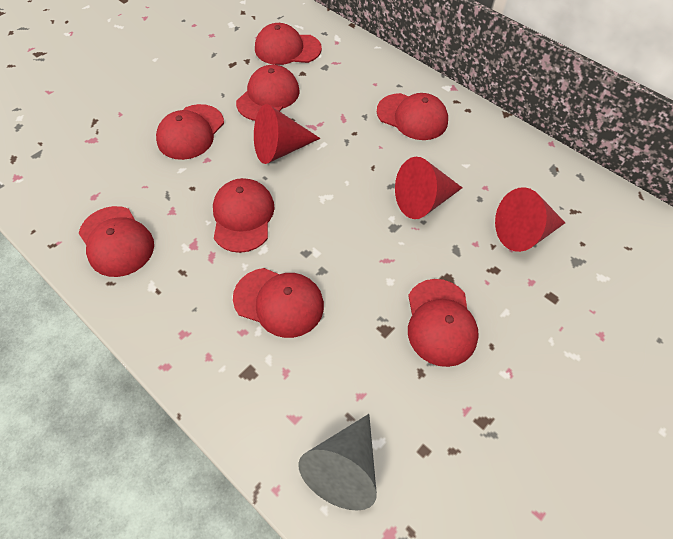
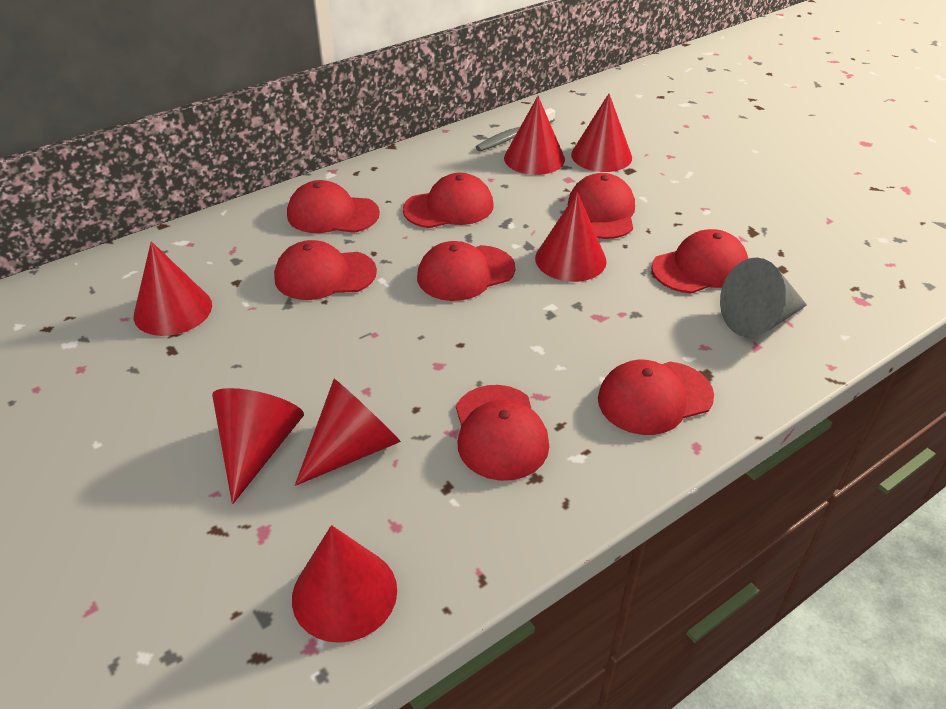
grey toothbrush: 0 -> 1
red cone: 3 -> 7

